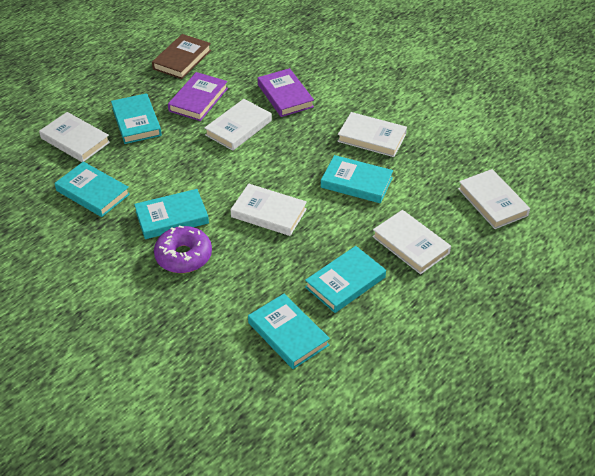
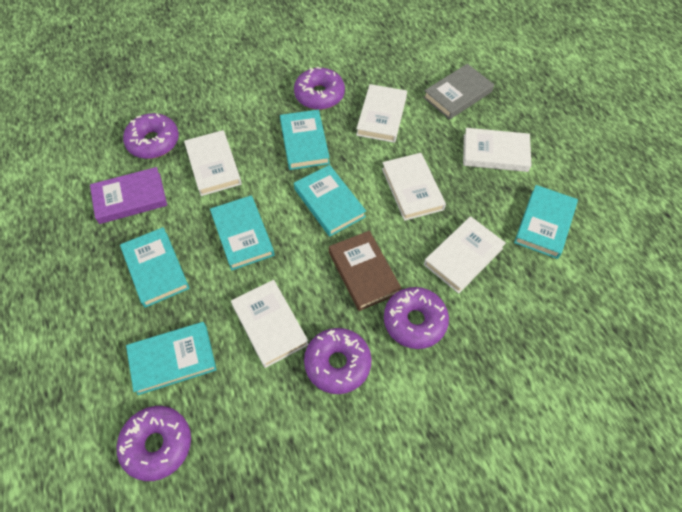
grey book: 0 -> 1
purple book: 2 -> 1
purple donut: 1 -> 5

